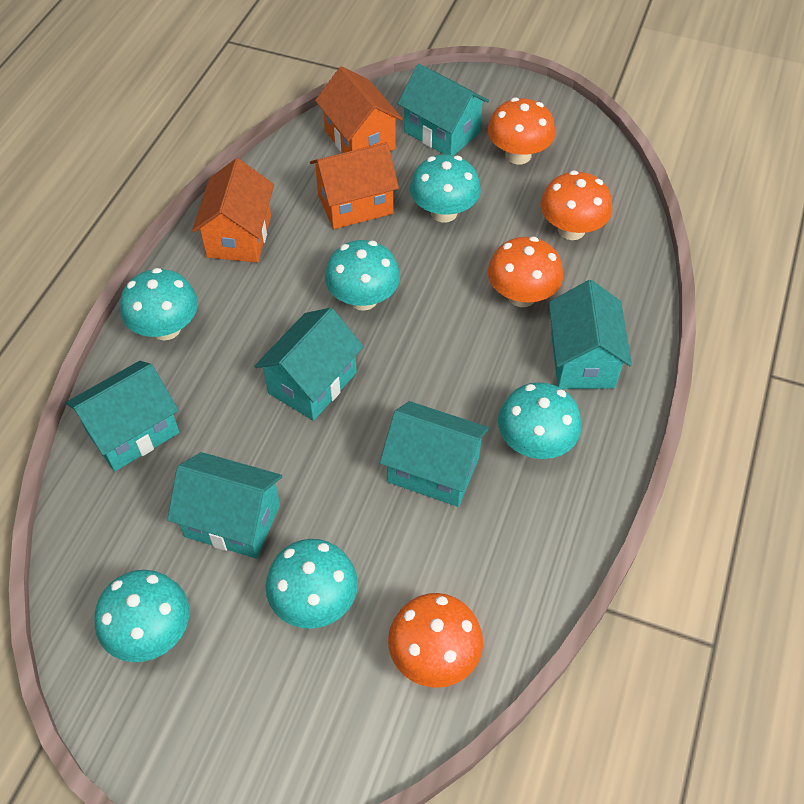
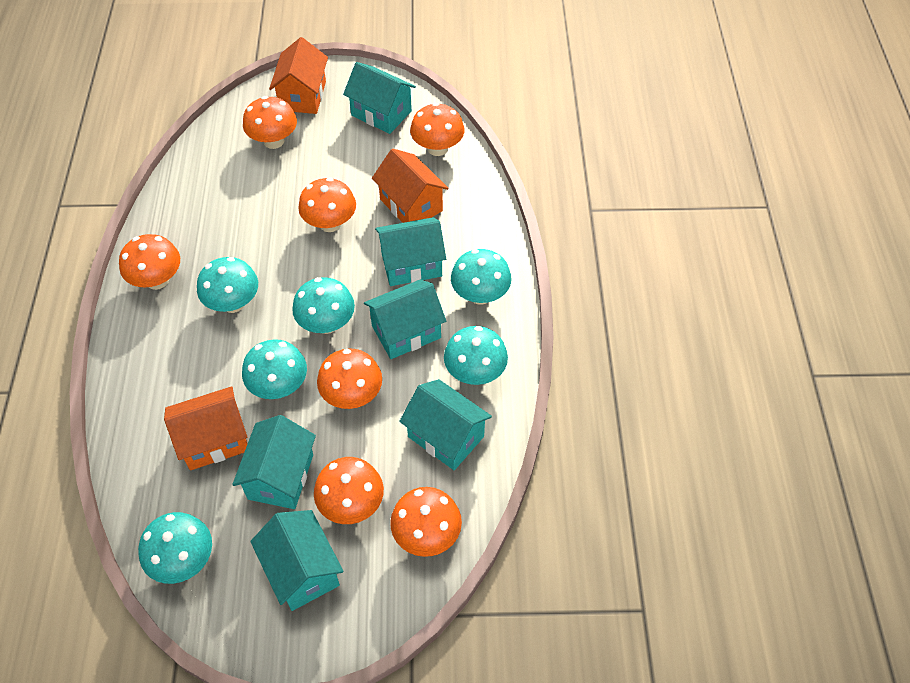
orange mushroom: 4 -> 7

